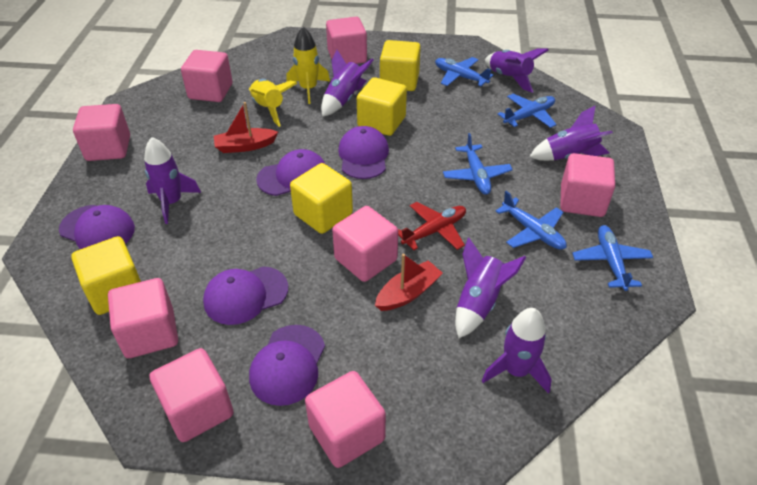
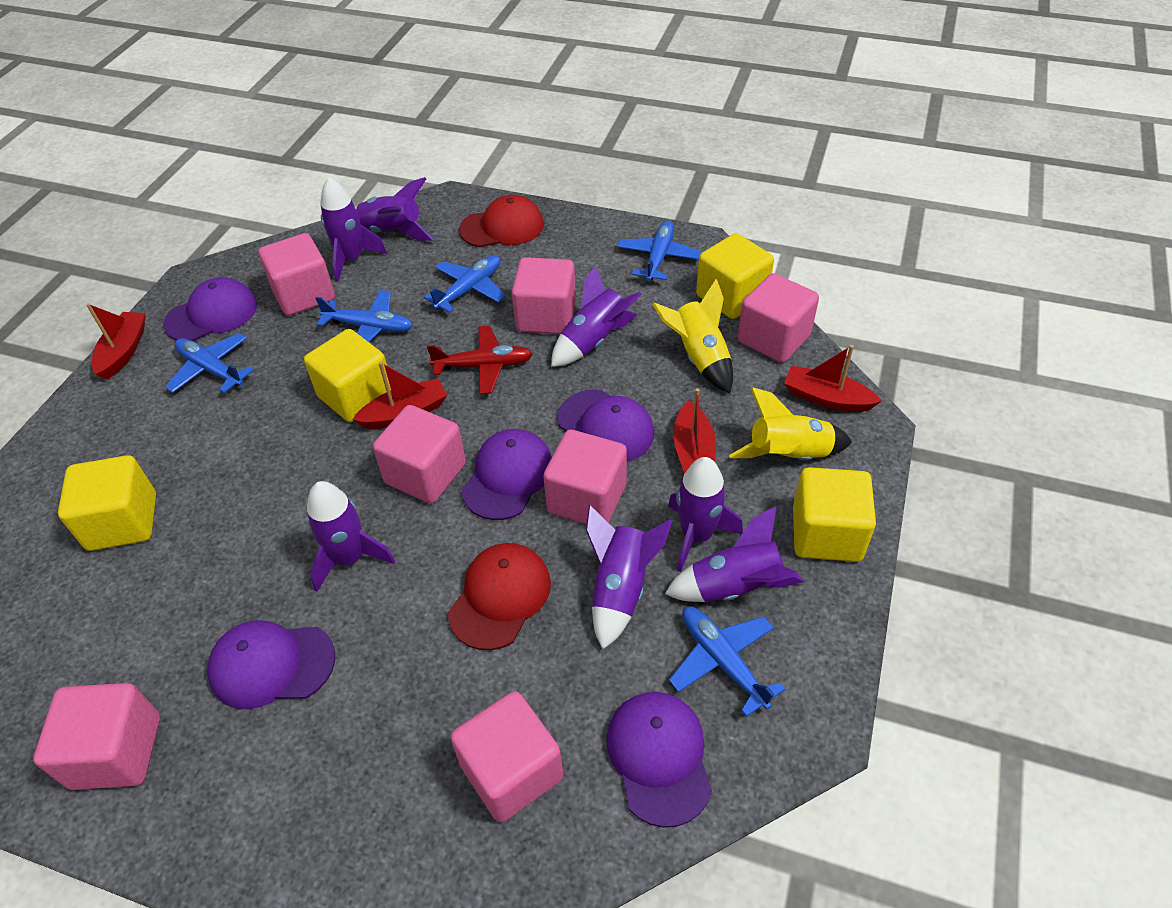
pink cube: 8 -> 7
purple rocket: 6 -> 7
red boat: 2 -> 4
red cap: 0 -> 2

